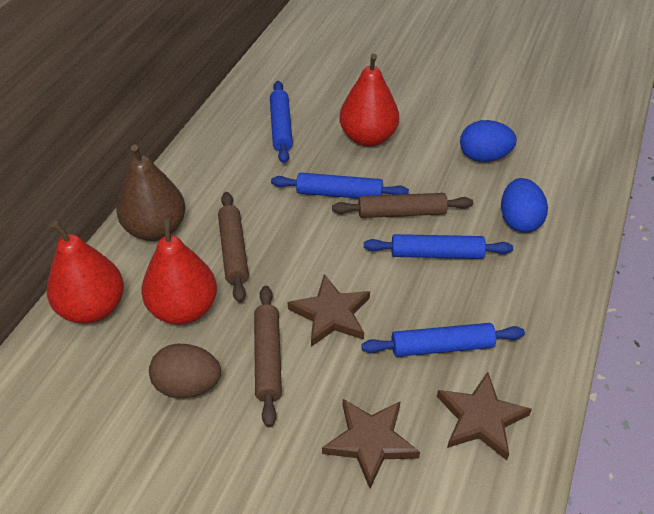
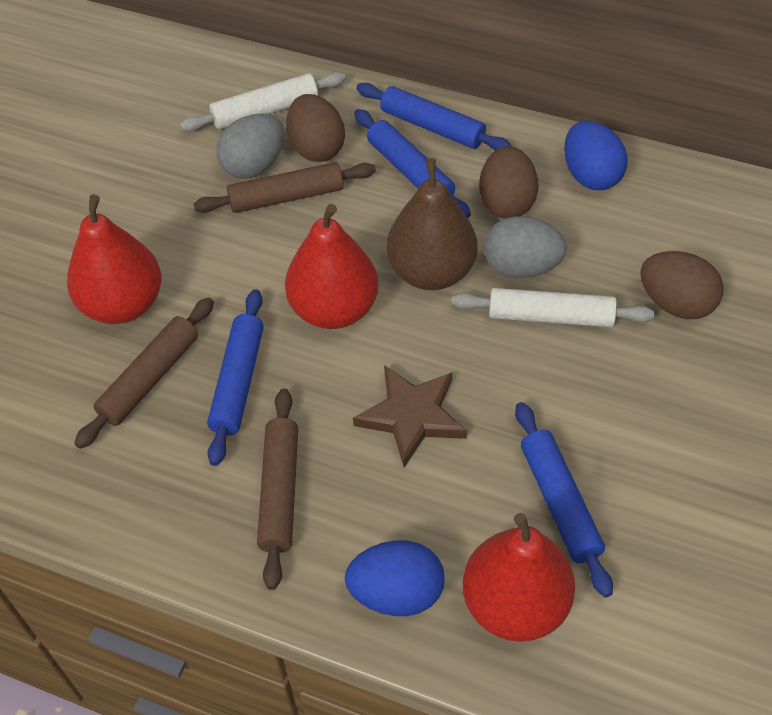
brown egg: 1 -> 3
brown star: 3 -> 1
grey egg: 0 -> 2
white rolling pin: 0 -> 2

